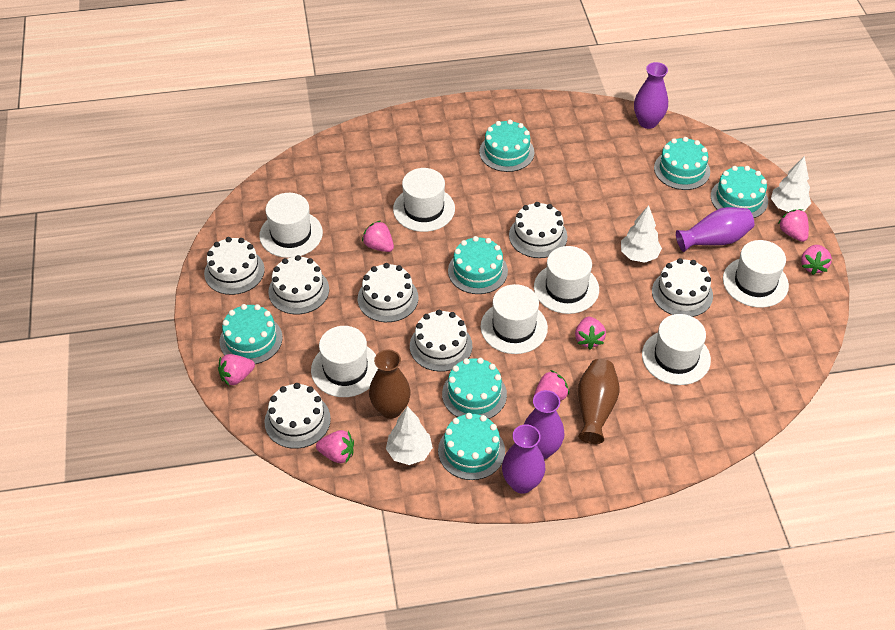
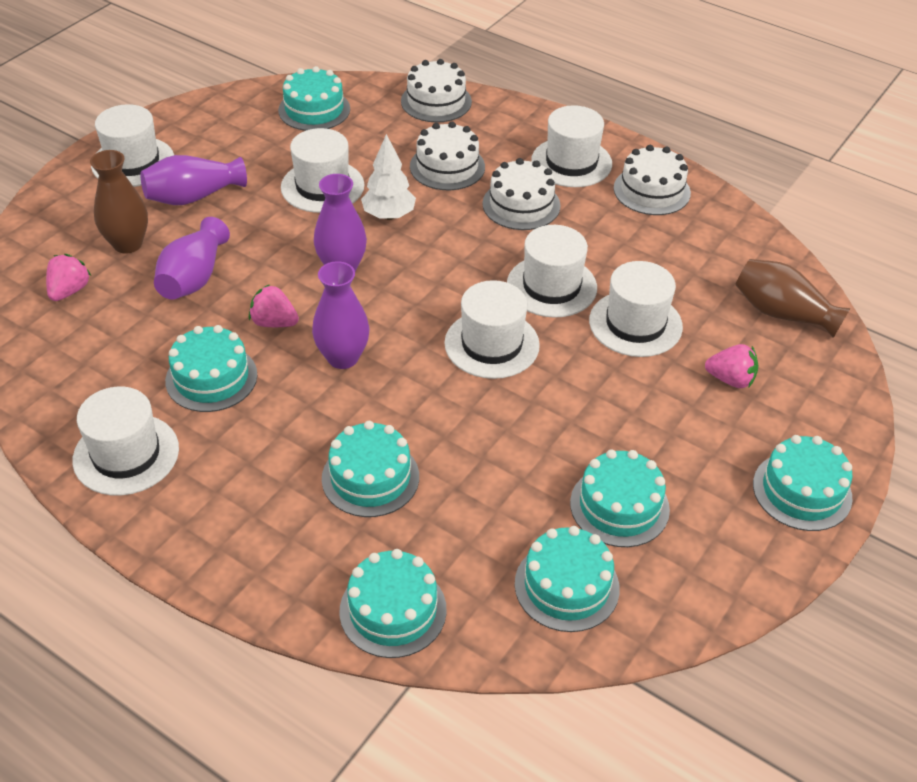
pink strawberry: 7 -> 3
white cake: 7 -> 4
white tree: 3 -> 1

